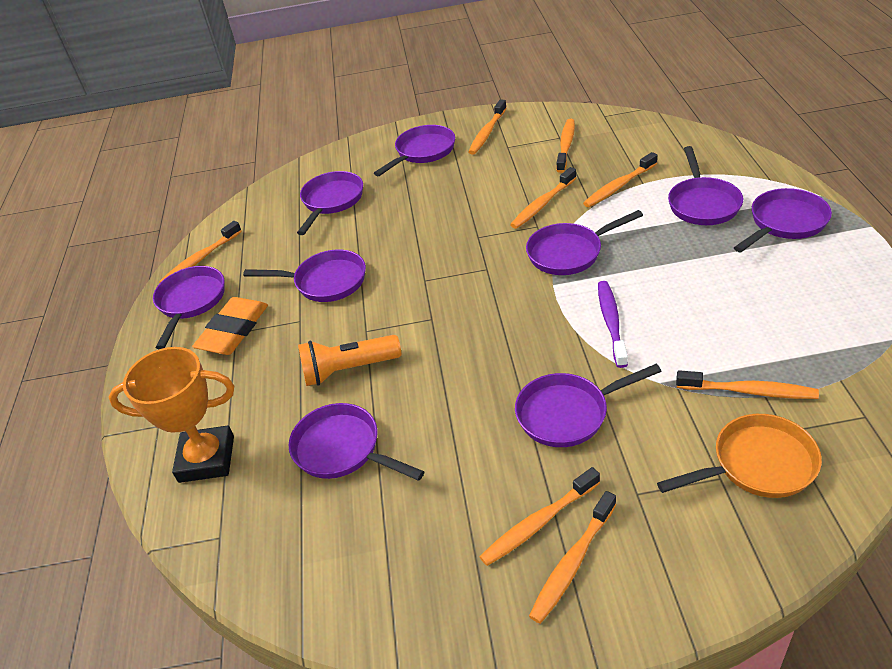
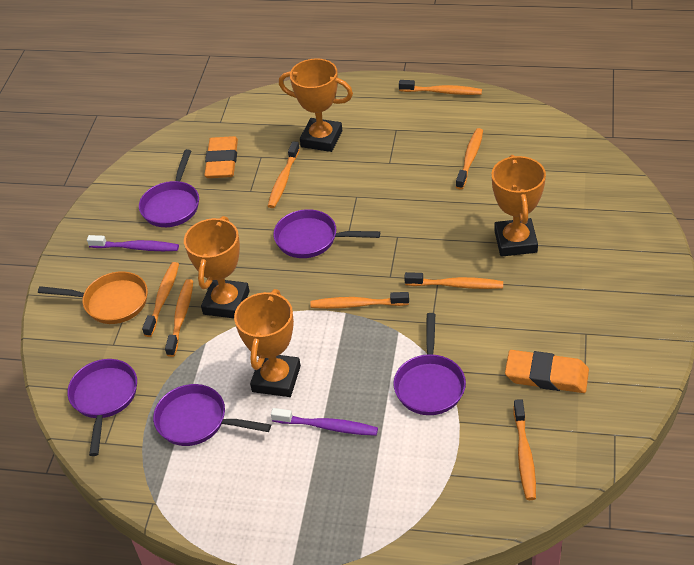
orange eraser: 1 -> 2
orange flashlight: 1 -> 0
orange trophy: 1 -> 4
purple pan: 9 -> 5
purple toothbrush: 1 -> 2

